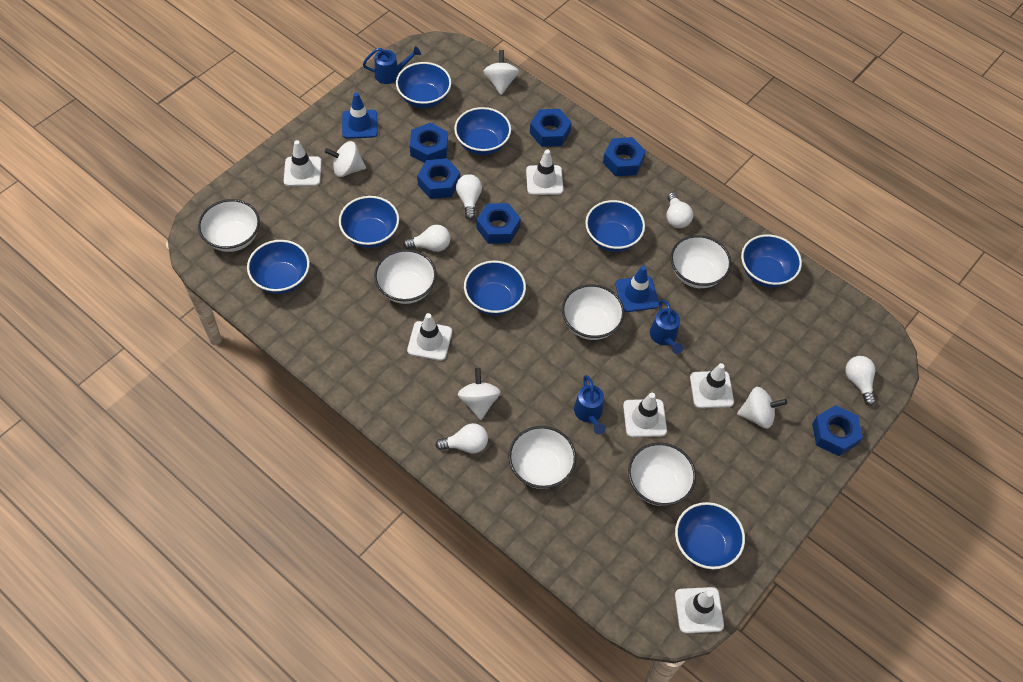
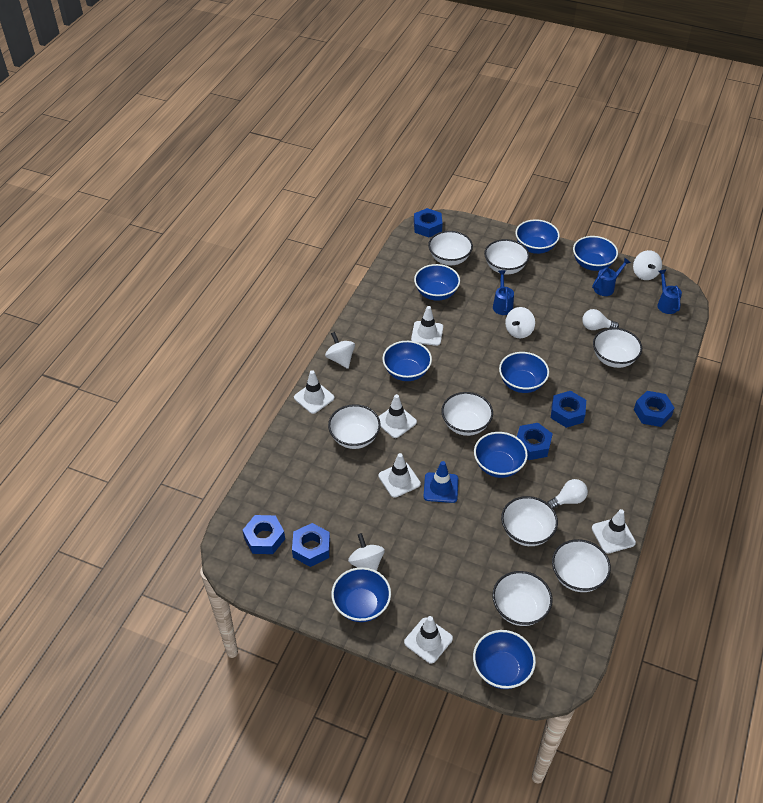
blue traffic cone: 2 -> 1
white bowl: 6 -> 8
white light bulb: 5 -> 2

